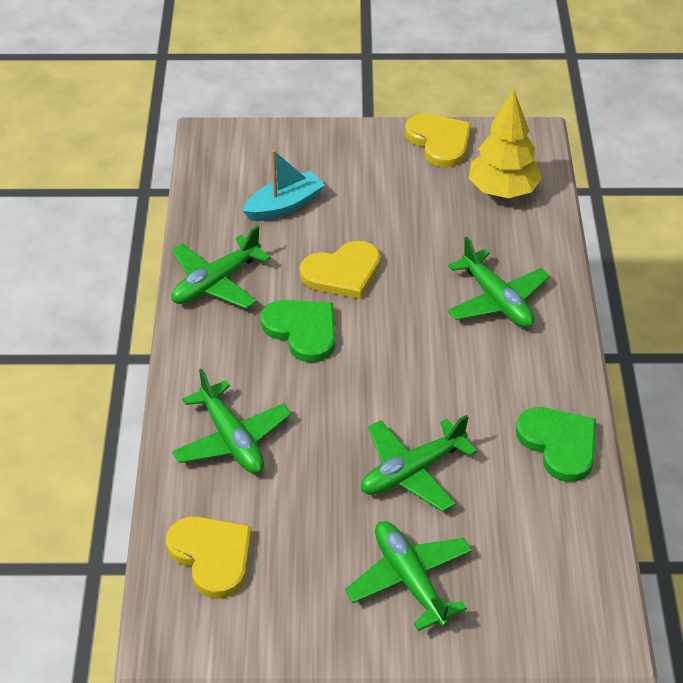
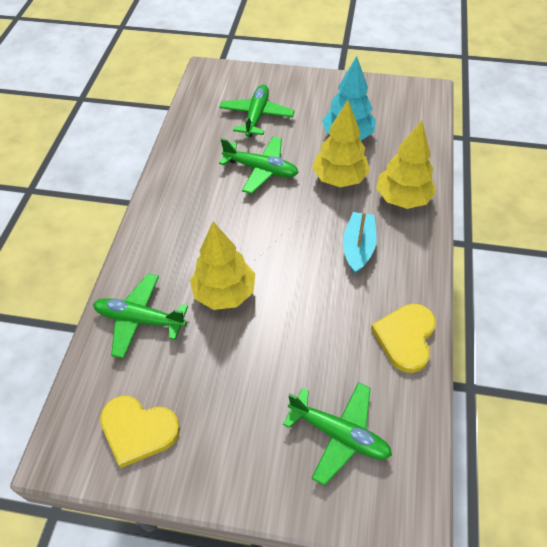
green heart: 2 -> 0
green plane: 5 -> 4
turquoise tree: 0 -> 1
yellow heart: 3 -> 2
yellow tree: 1 -> 3

